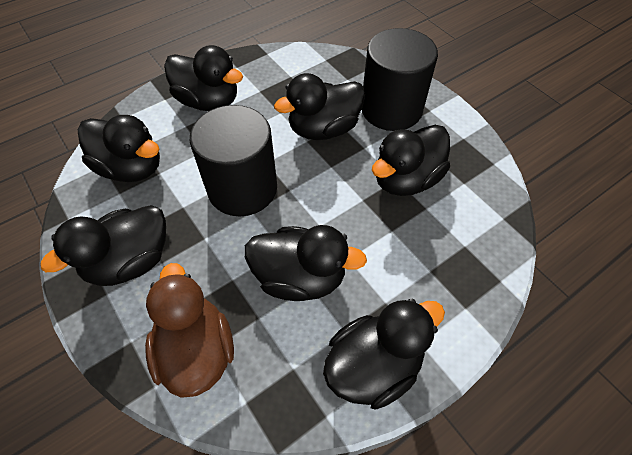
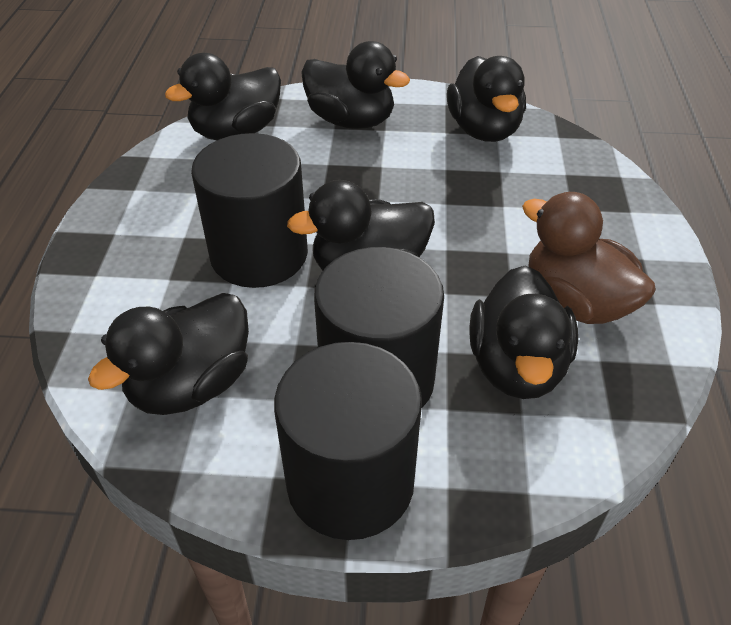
black cylinder: 2 -> 3
black duck: 7 -> 6

